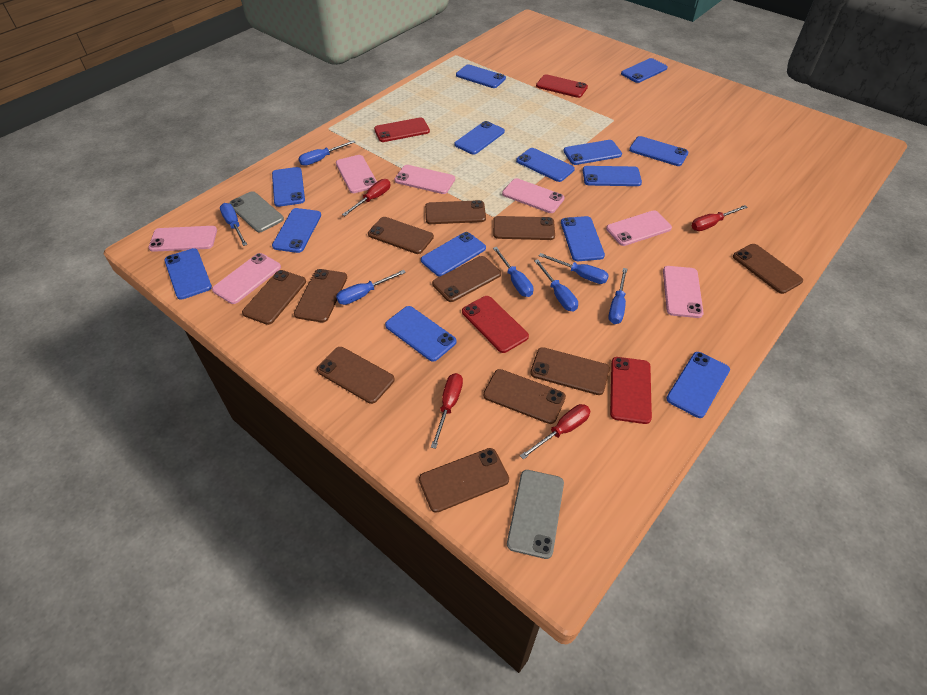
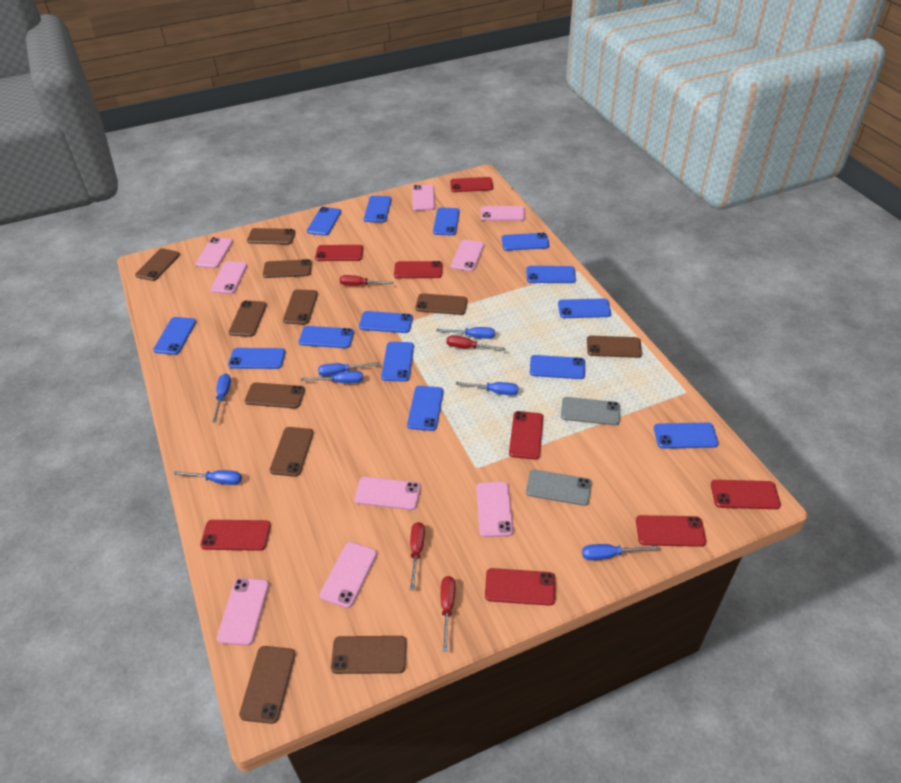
pink phone: 7 -> 9
red phone: 4 -> 8

